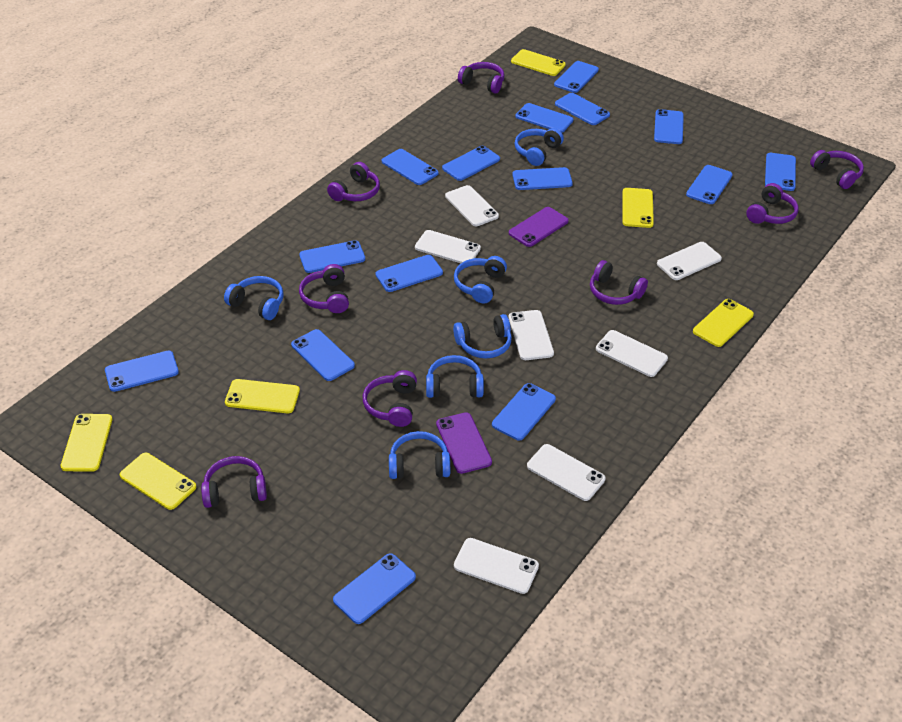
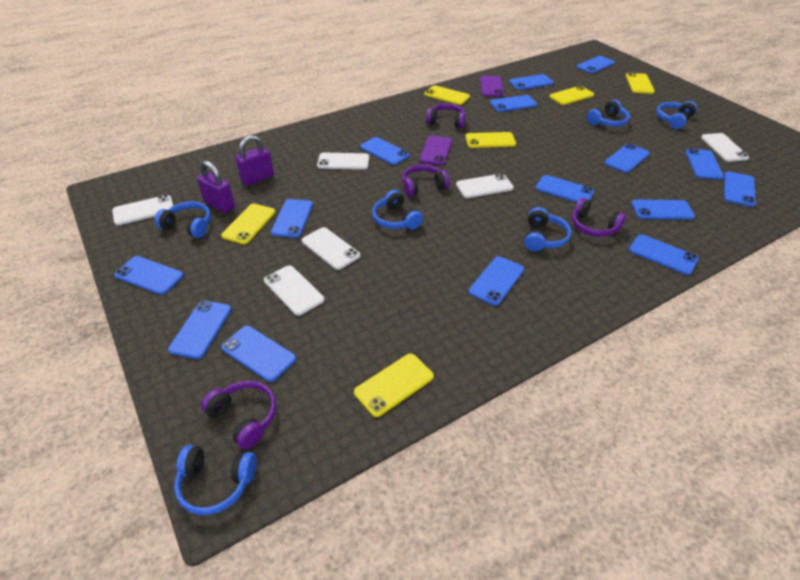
purple headphones: 8 -> 4
purple padlock: 0 -> 2
white phone: 7 -> 6

